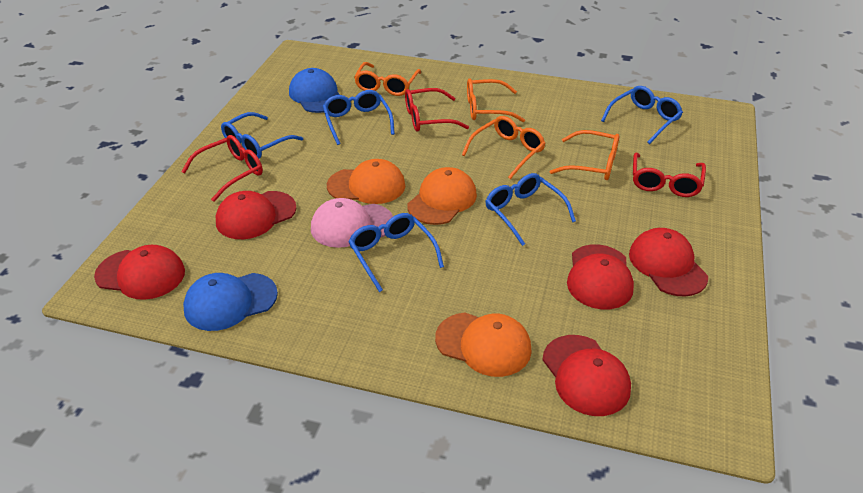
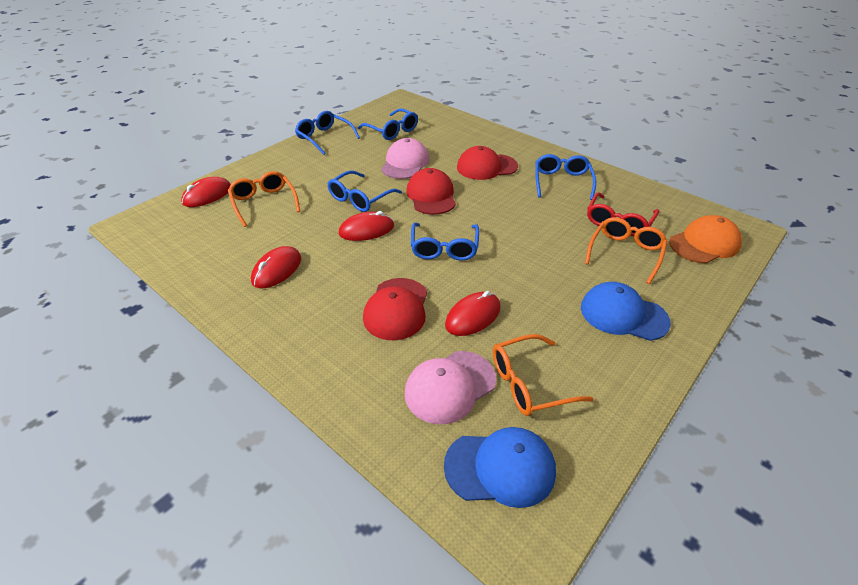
orange cap: 3 -> 1
orange glasses: 4 -> 3
pink cap: 1 -> 2
red cap: 5 -> 3
red glasses: 3 -> 1
red mouse: 0 -> 4

